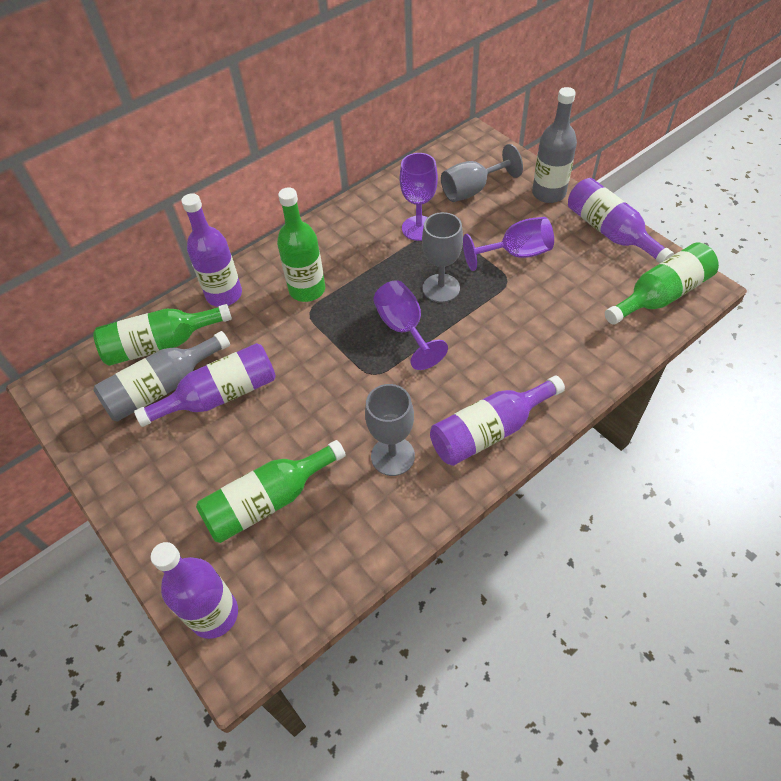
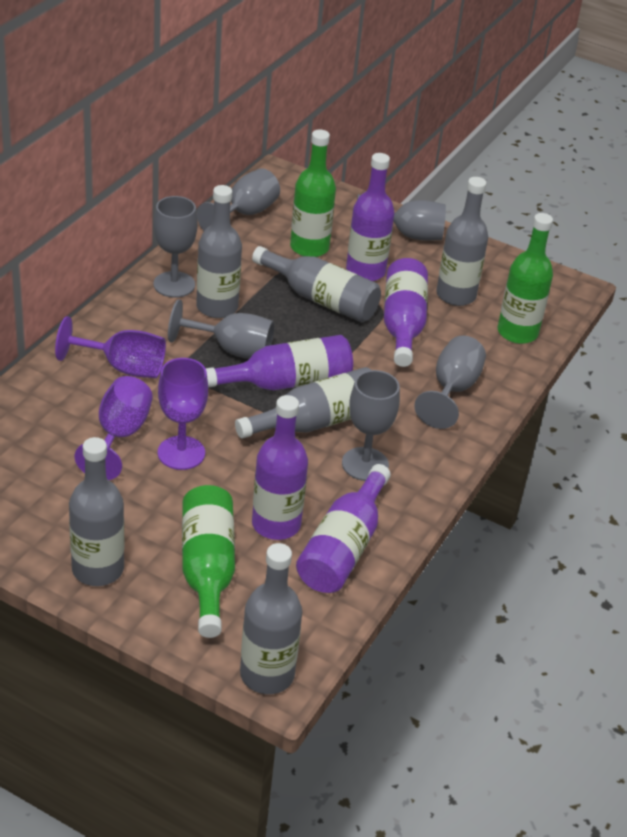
green bottle: 4 -> 3
grey bottle: 2 -> 6
grey goblet: 3 -> 6

